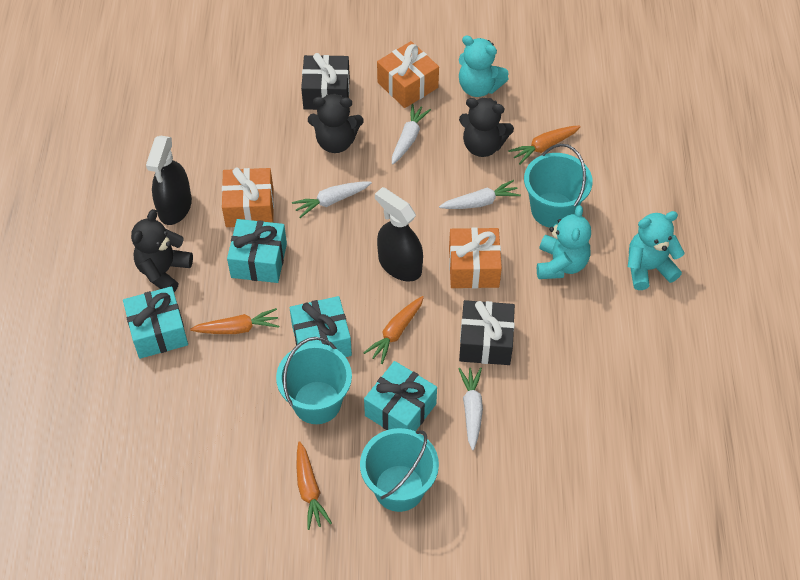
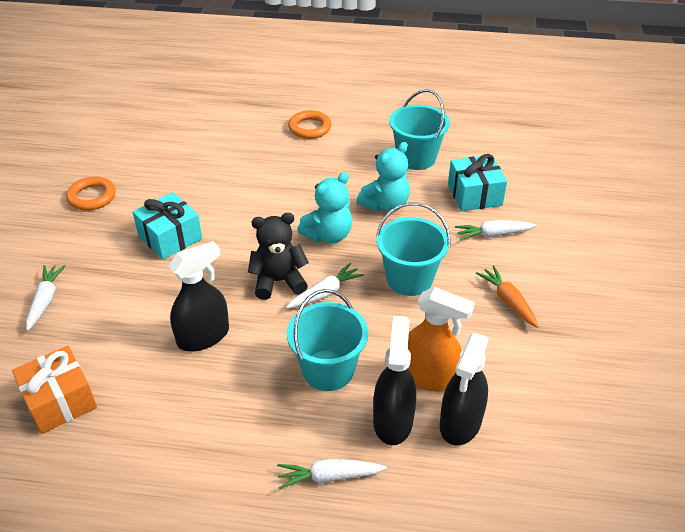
black gift: 2 -> 0
black spray bottle: 2 -> 3
black teddy bear: 3 -> 1
orange carrot: 4 -> 1
orange gift: 3 -> 1
orange ring: 0 -> 2
orange spray bottle: 0 -> 1
turquoise gift: 4 -> 2
turquoise teddy bear: 3 -> 2

